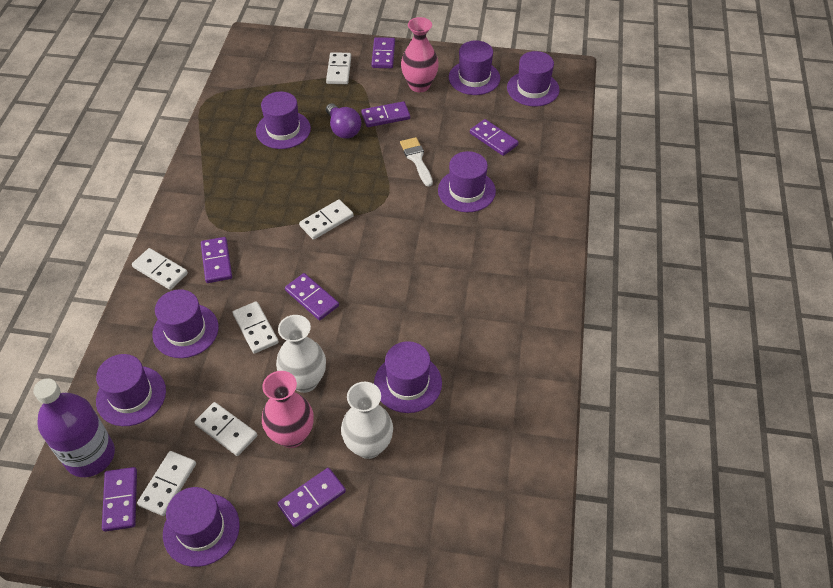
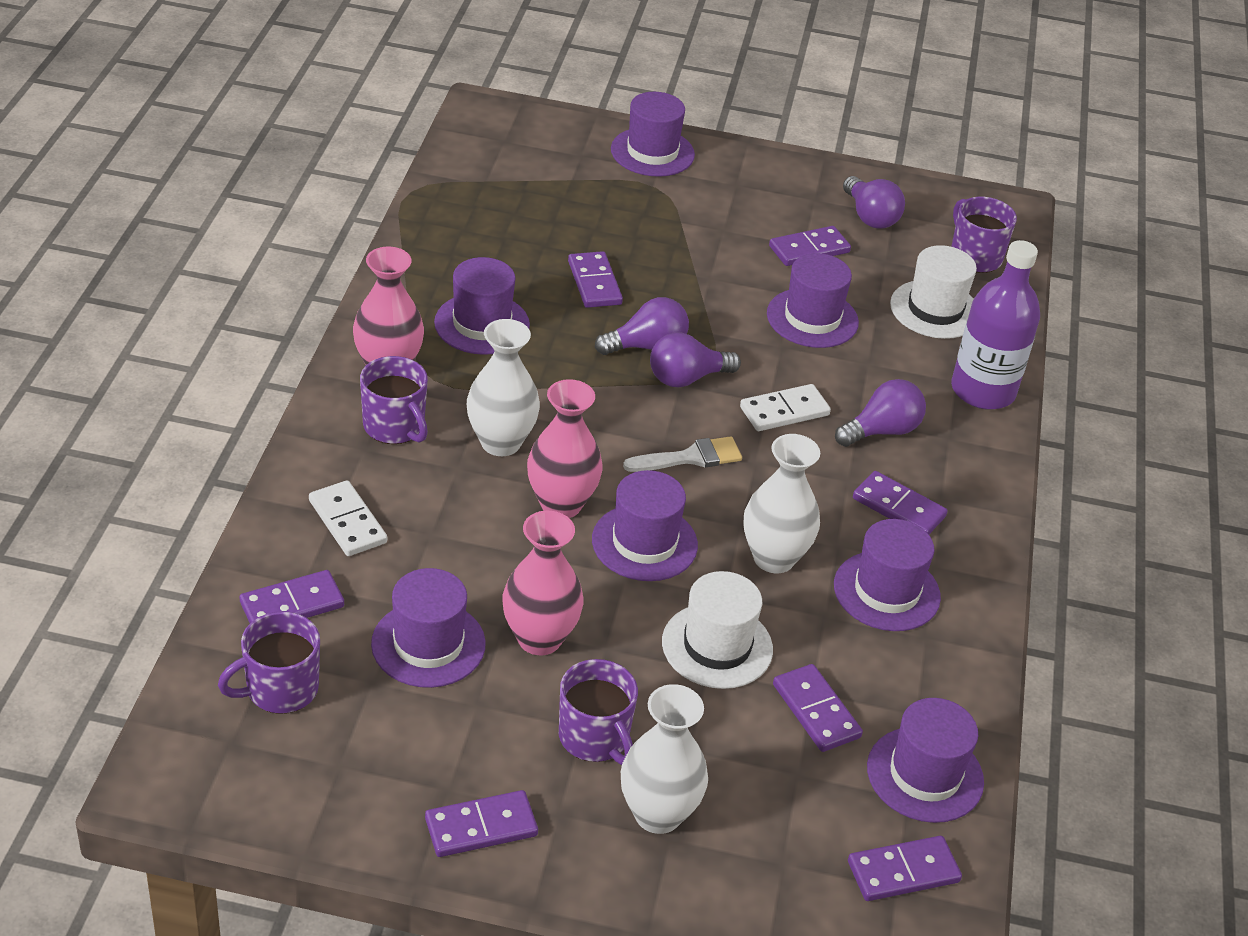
pink vase: 2 -> 3
purple hat: 8 -> 7
purple light bulb: 1 -> 4
purple mug: 0 -> 4
white domino: 6 -> 2
white hat: 0 -> 2
white vase: 2 -> 3

